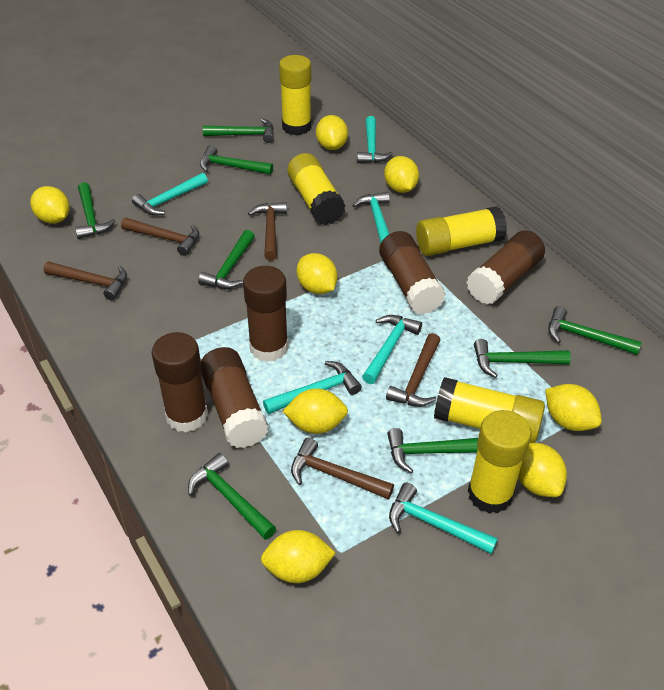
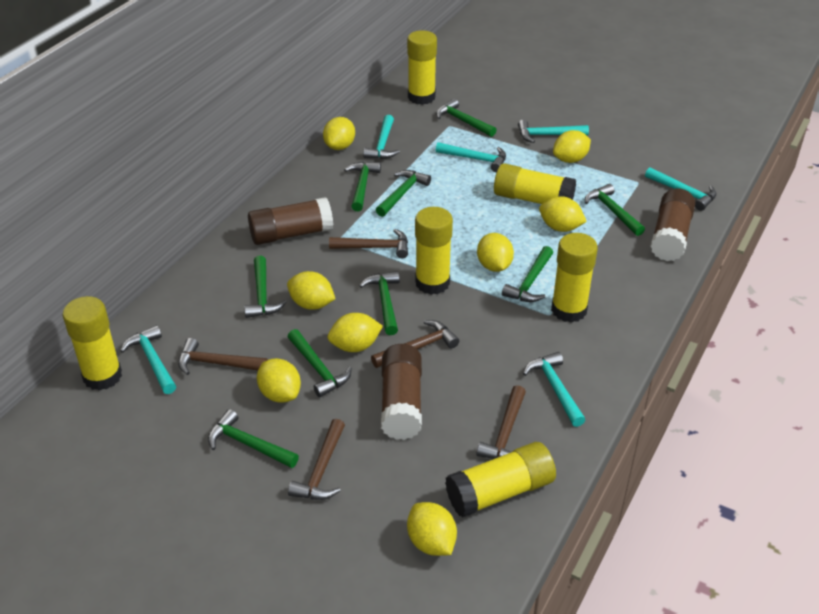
brown glue stick: 5 -> 3
green hammer: 8 -> 9
yellow glue stick: 5 -> 6

